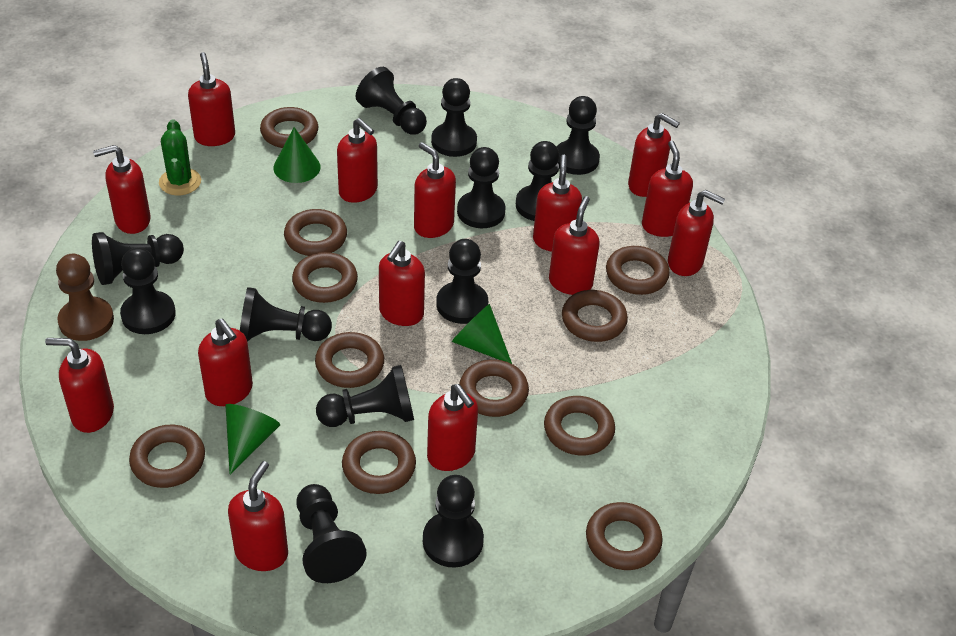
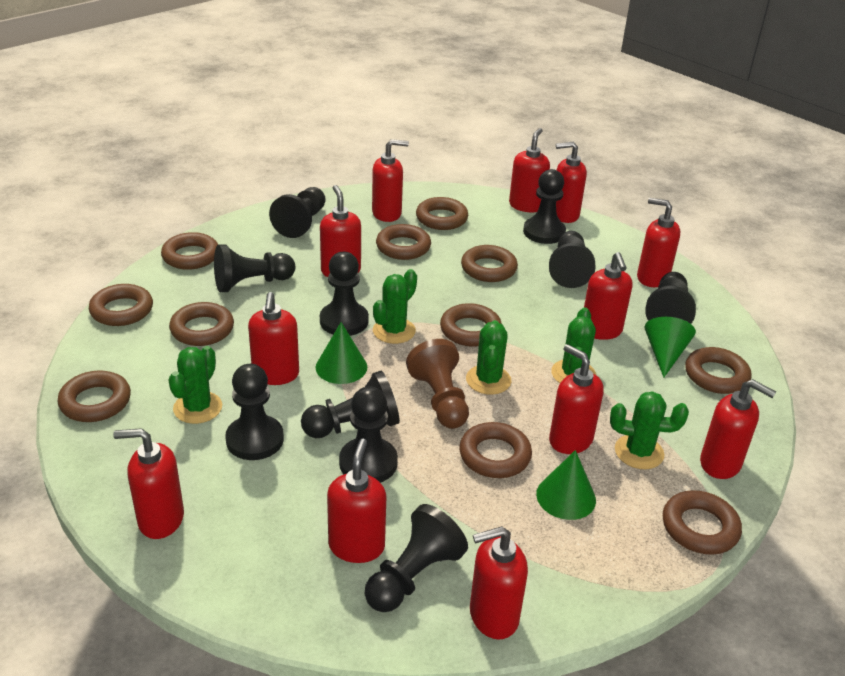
black pawn: 12 -> 10
green cactus: 1 -> 5
red soap dispenser: 14 -> 12

